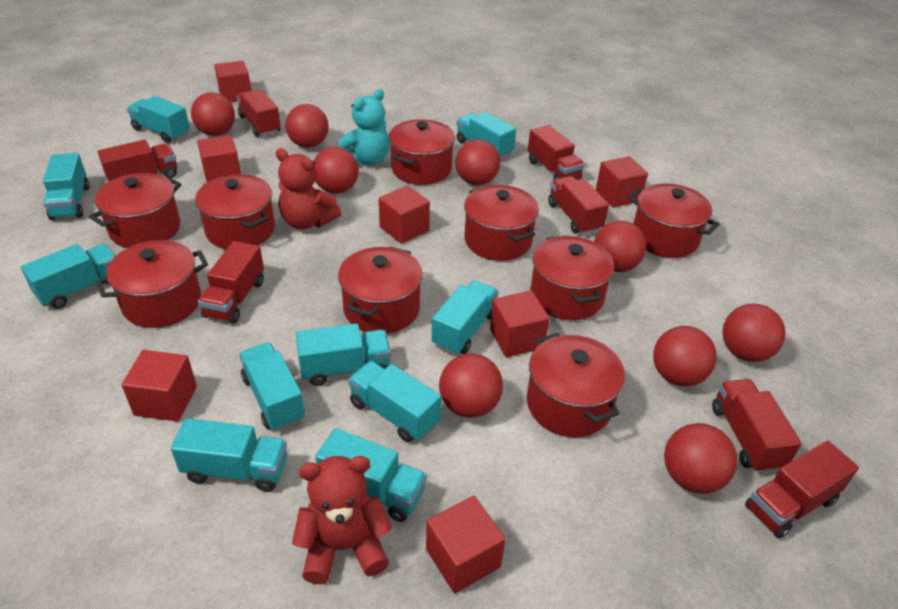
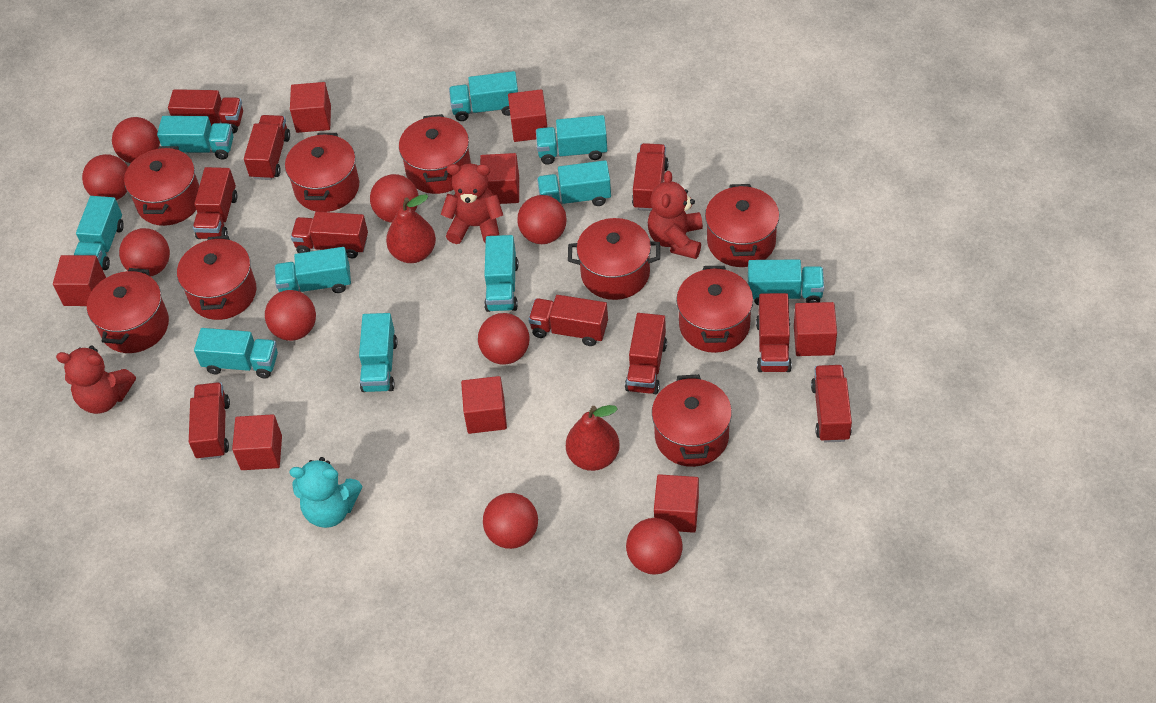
red cube: 7 -> 8
red pear: 0 -> 2
red teddy bear: 2 -> 3
red truck: 7 -> 10

